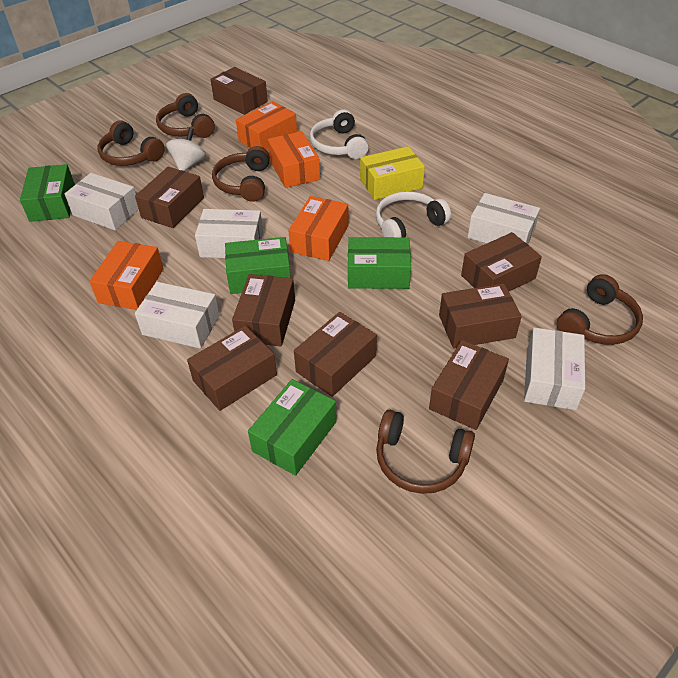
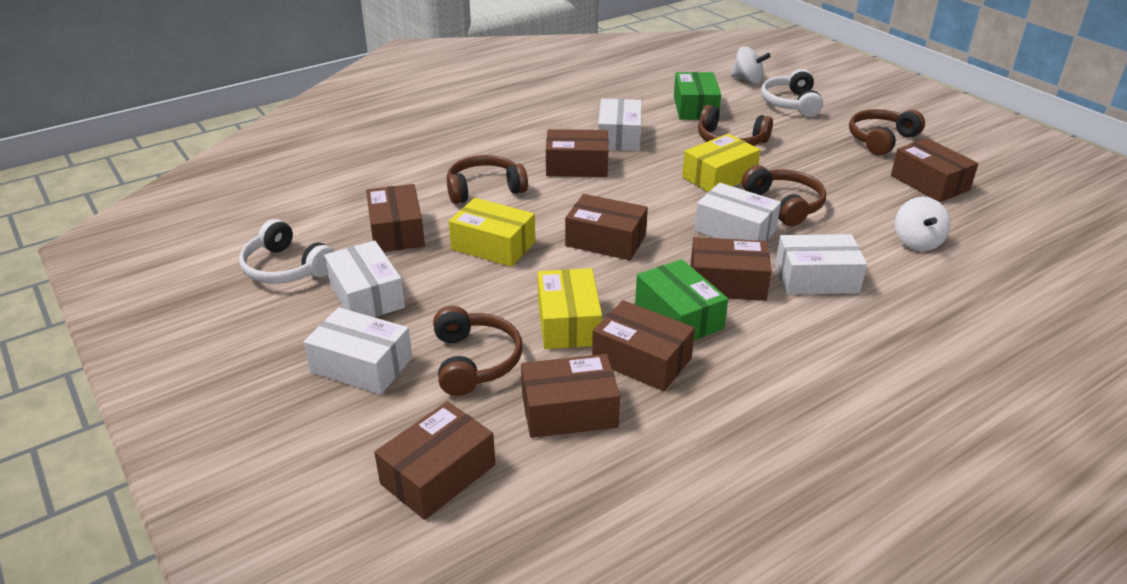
green box: 4 -> 2
orange box: 4 -> 0
white spinning top: 1 -> 2
yellow box: 1 -> 3

